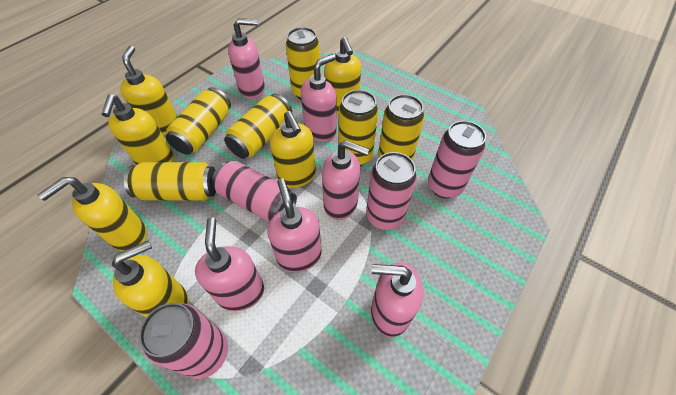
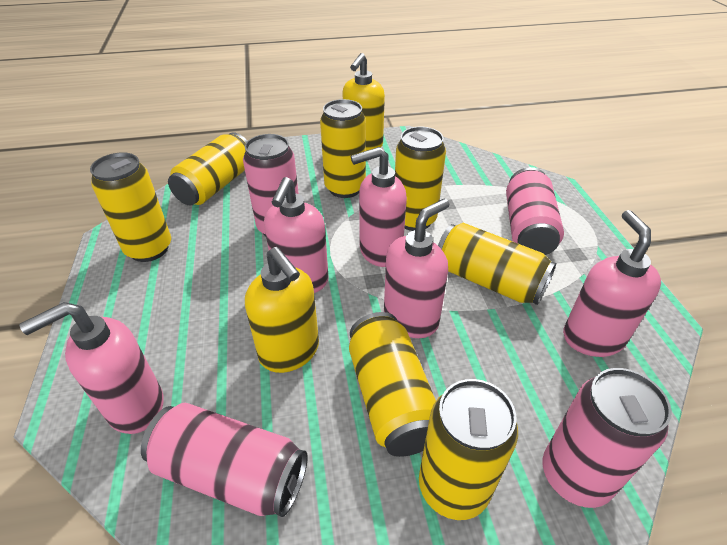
pink soap dispenser: 6 -> 5
yellow can: 6 -> 7
yellow soap dispenser: 6 -> 2

